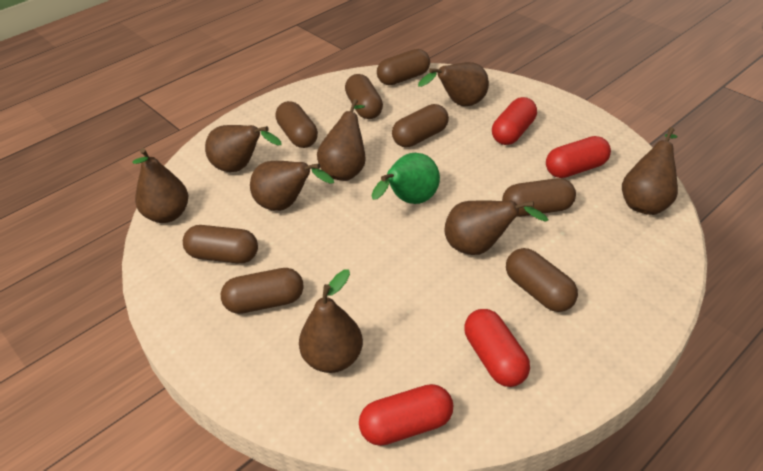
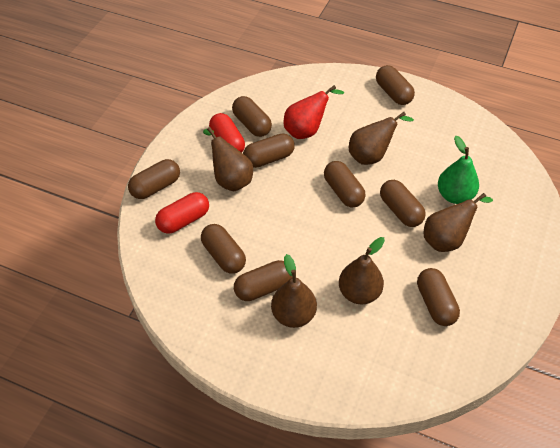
brown capsule: 8 -> 9
brown pear: 8 -> 5
red capsule: 4 -> 2
red pear: 0 -> 1

